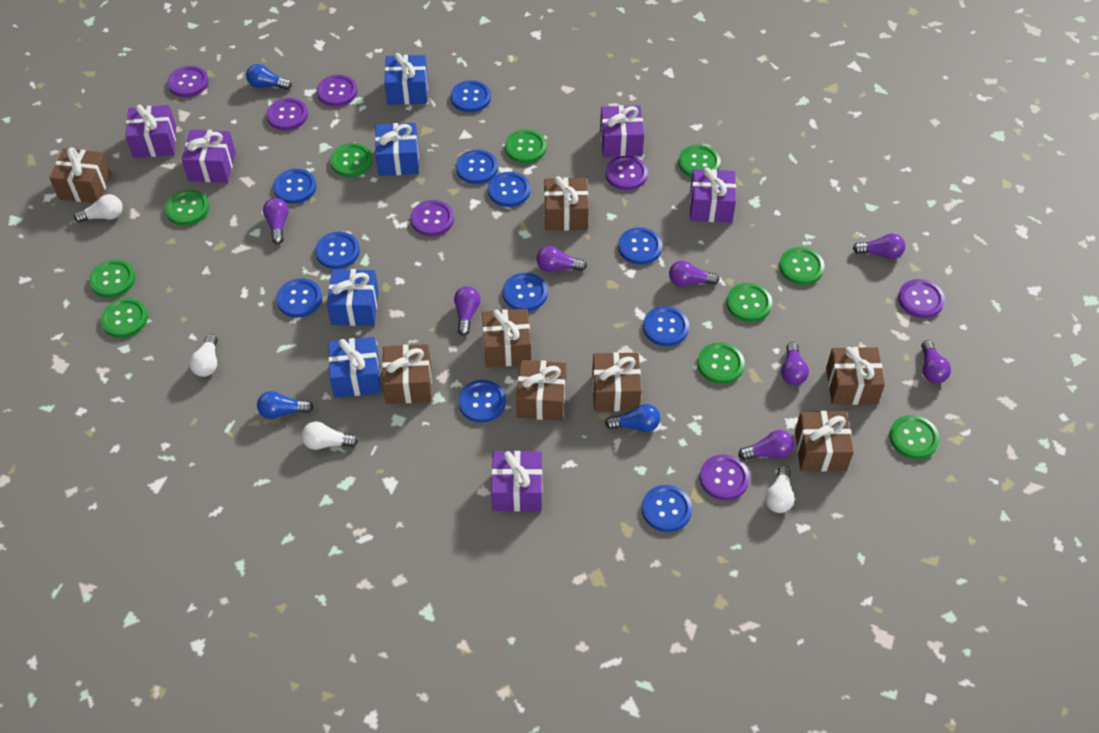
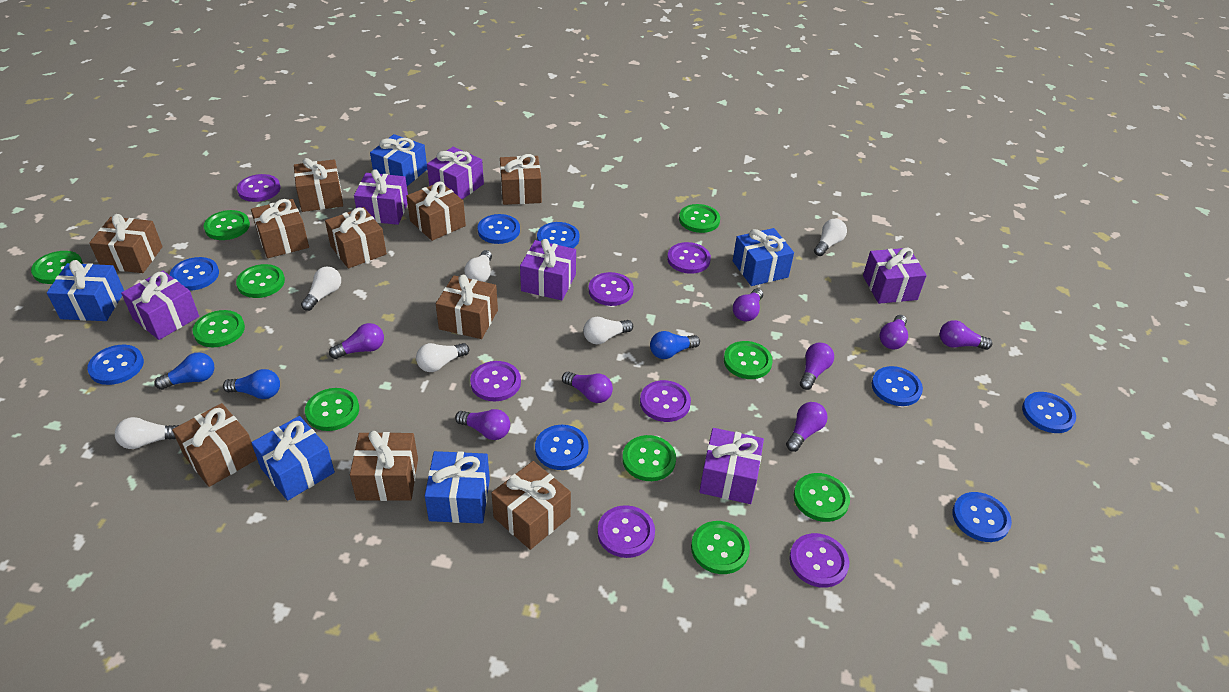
blue button: 11 -> 8
blue gift: 4 -> 5
brown gift: 8 -> 10
purple gift: 5 -> 6
white light bulb: 4 -> 6

